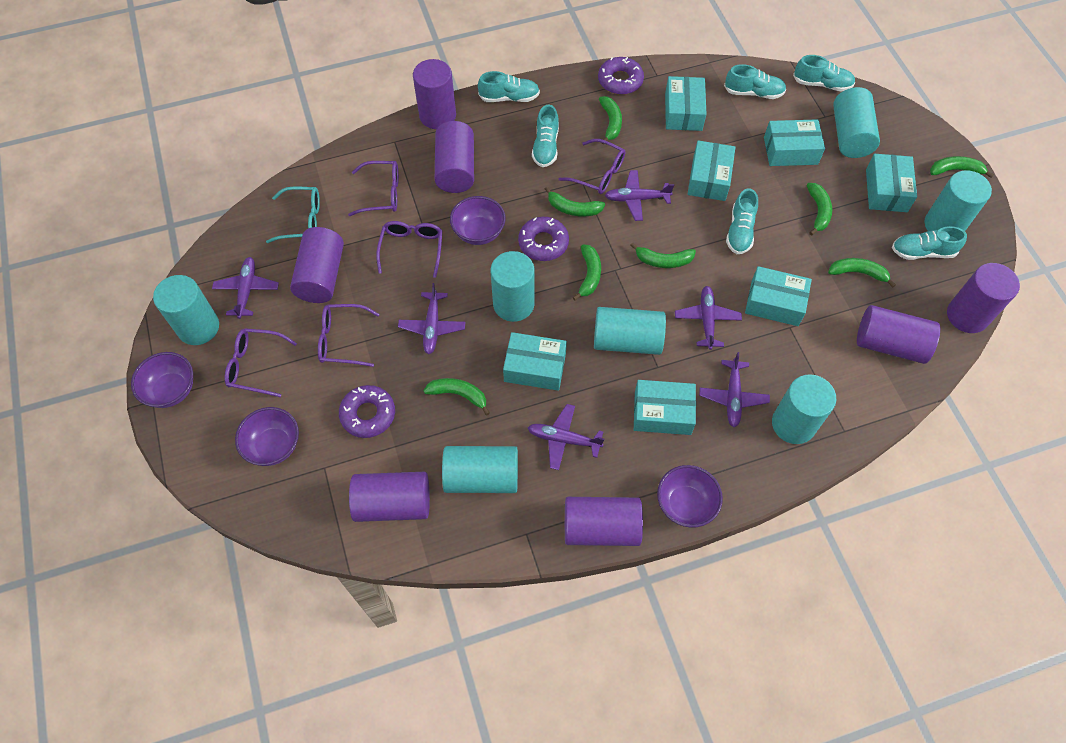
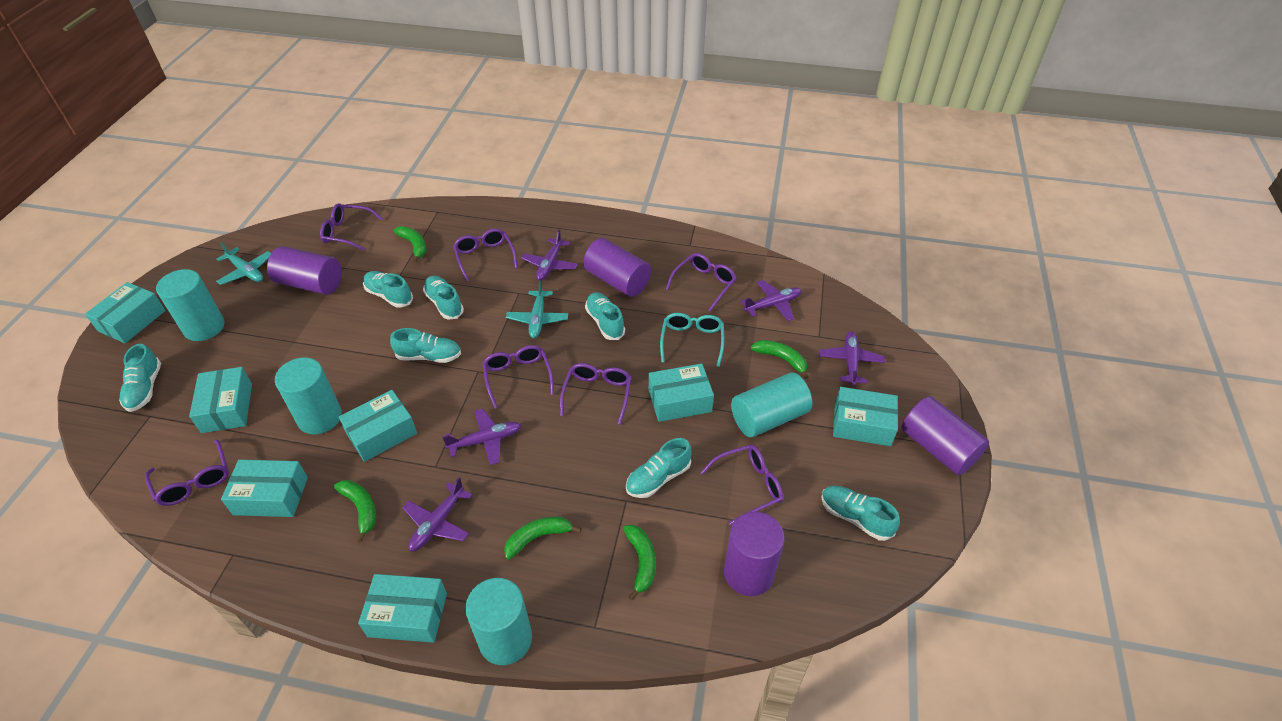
green banana: 8 -> 5
purple bowl: 4 -> 0
purple cylinder: 7 -> 4
purple donut: 3 -> 0
purple glasses: 5 -> 7
purple plane: 6 -> 5
turquoise cylinder: 7 -> 4
turquoise plane: 0 -> 2
turquoise shoe: 6 -> 7

